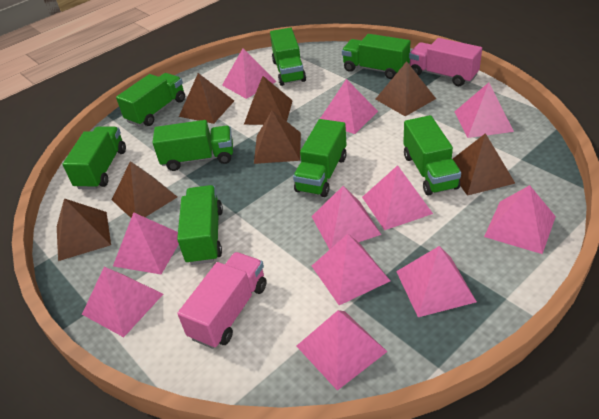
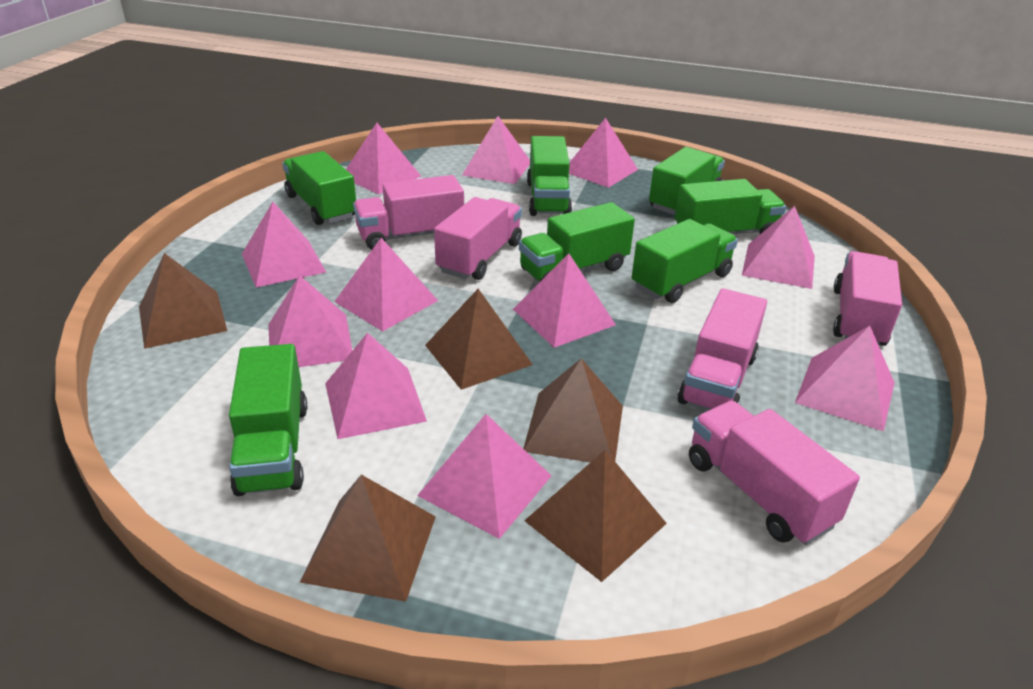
brown pyramid: 7 -> 5
green truck: 8 -> 7
pink truck: 2 -> 5

